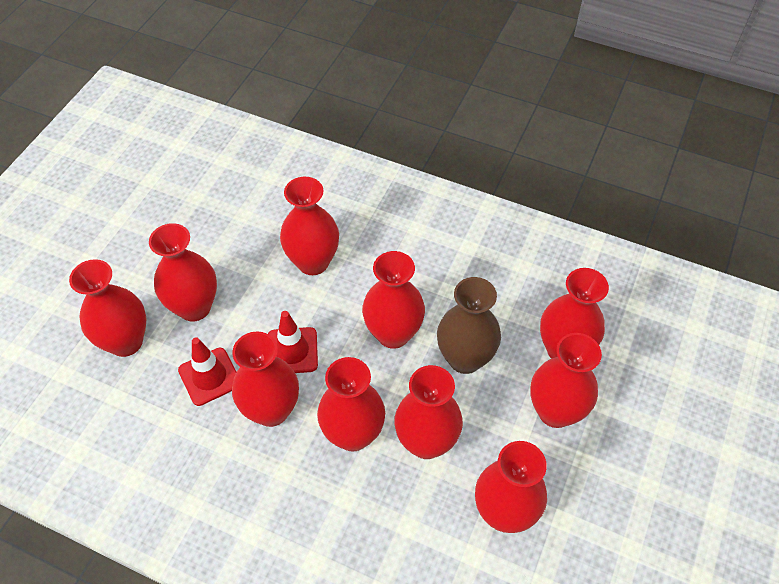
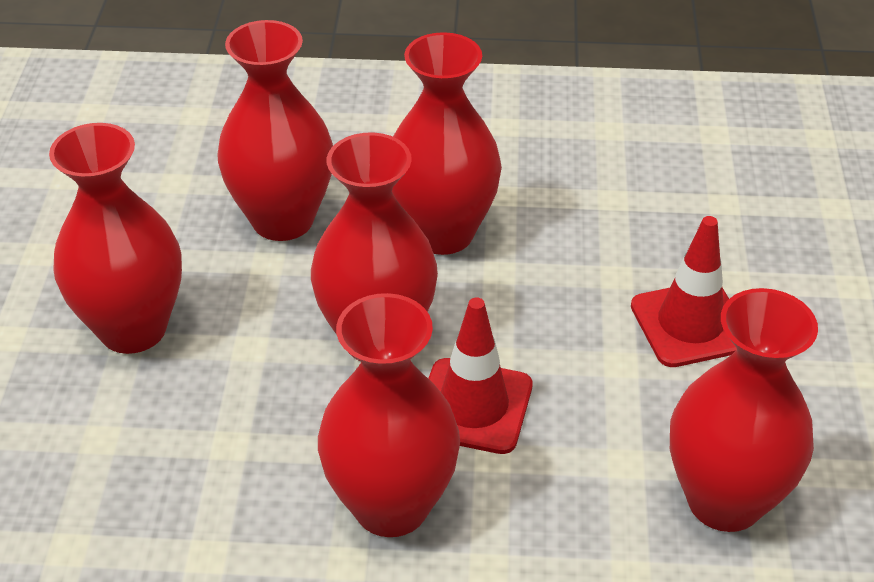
brown vase: 1 -> 0
red vase: 10 -> 6

